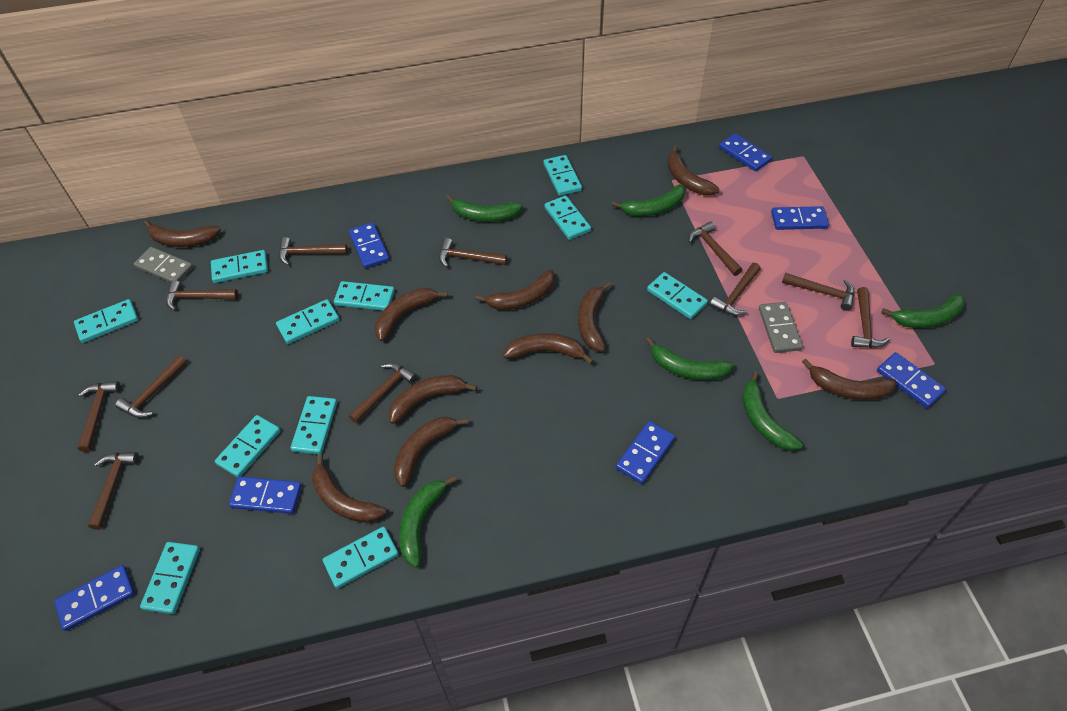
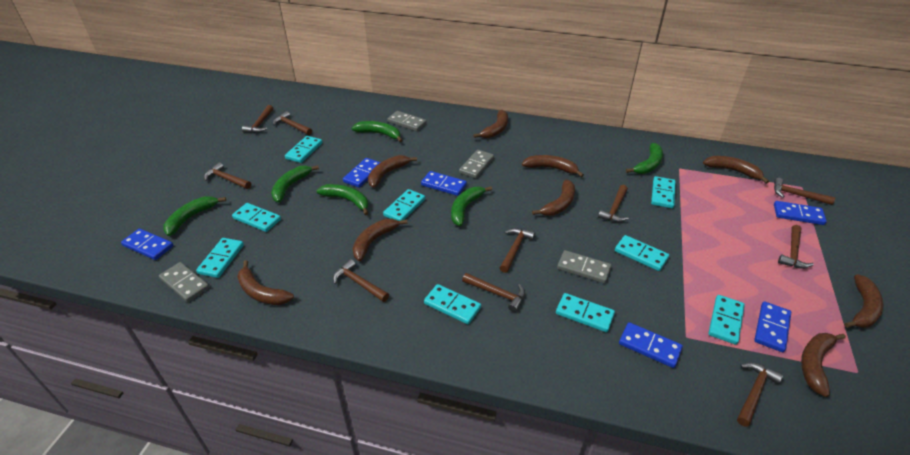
blue domino: 7 -> 6
brown banana: 10 -> 9
brown hammer: 11 -> 10
grey domino: 2 -> 4
turquoise domino: 11 -> 9

